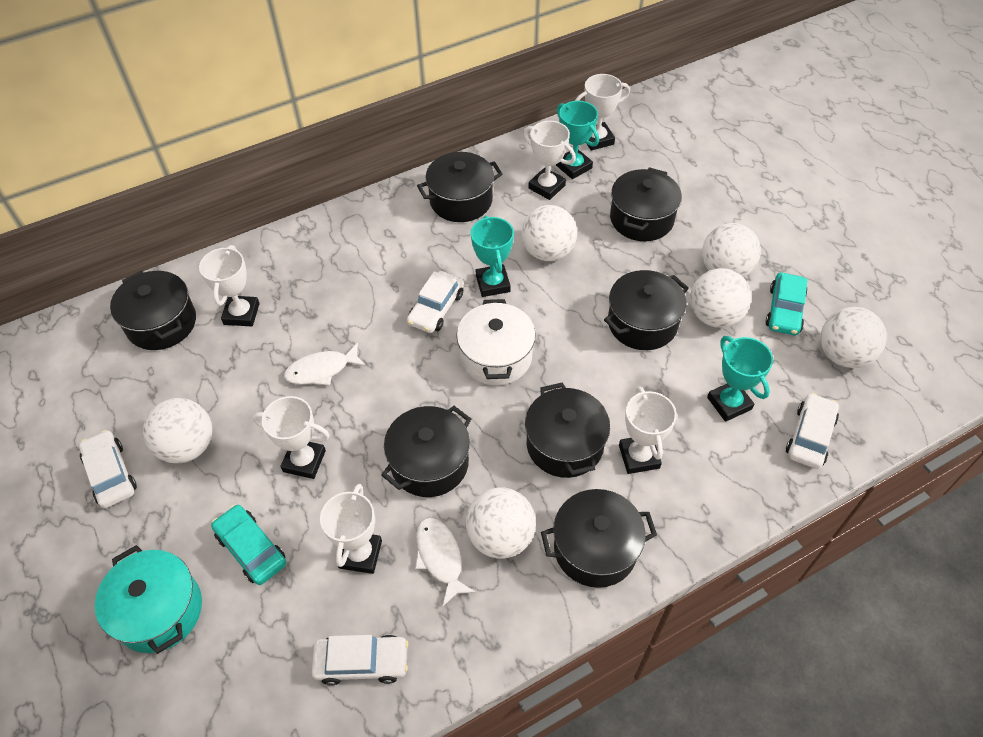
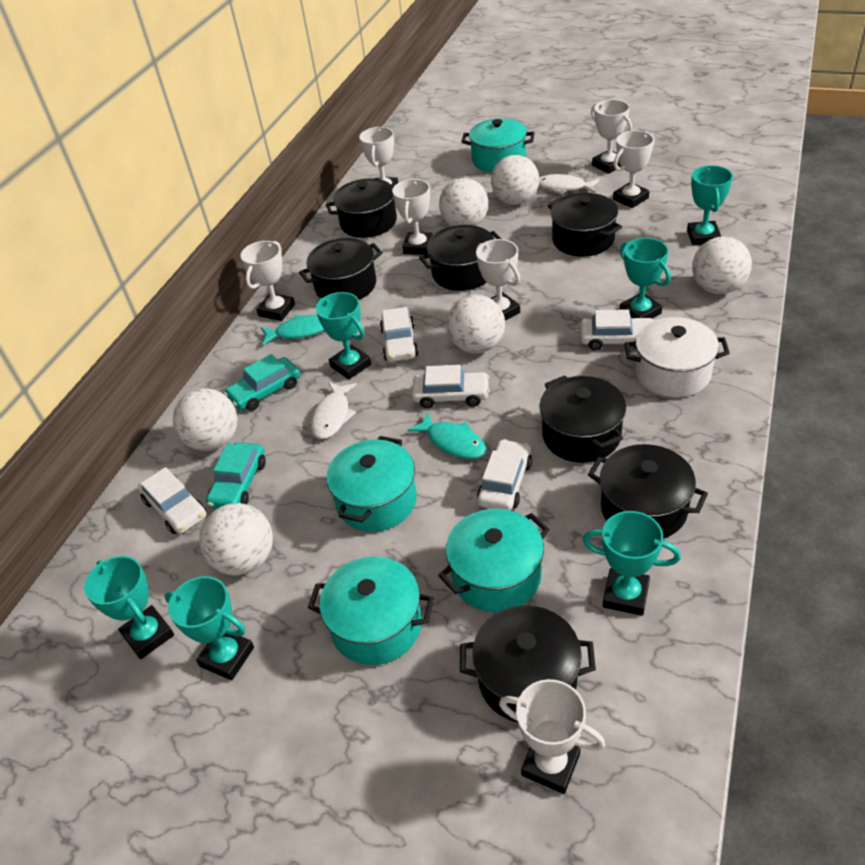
turquoise fish: 0 -> 2
turquoise pot: 1 -> 4
turquoise trophy: 3 -> 6
white car: 4 -> 5
white trophy: 6 -> 7

